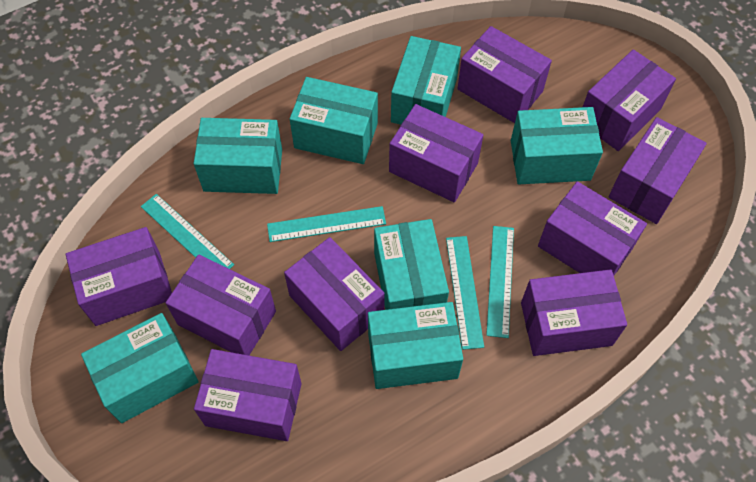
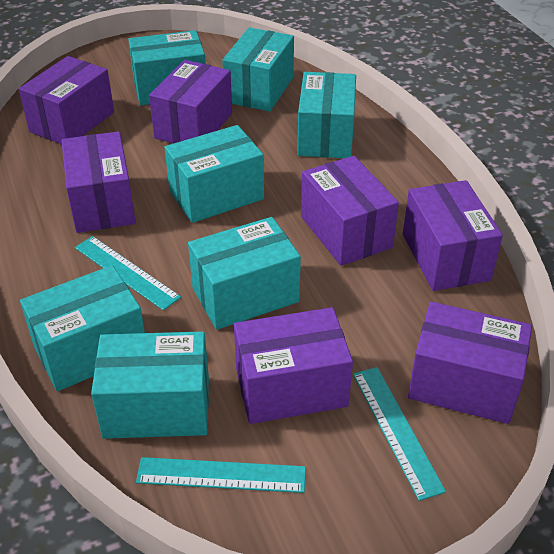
purple box: 10 -> 7
turquoise ruler: 4 -> 3

